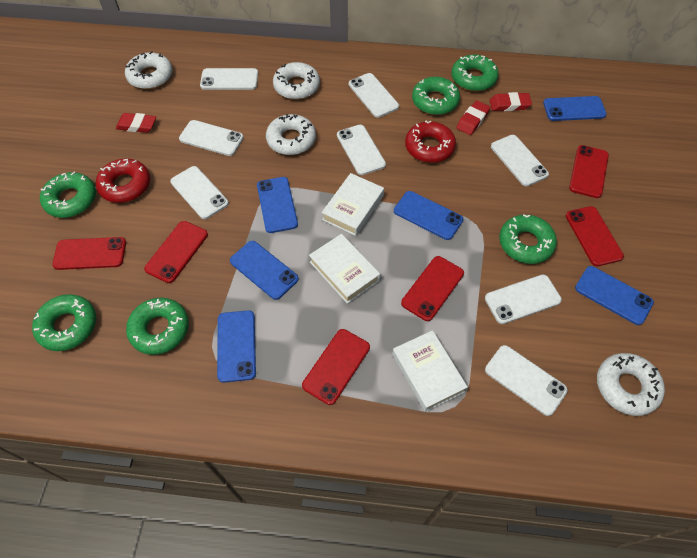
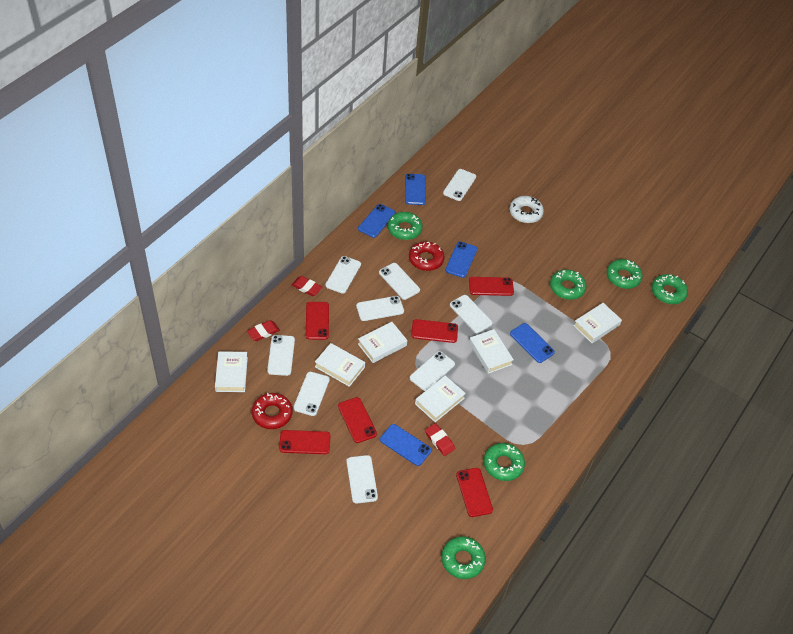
blue phone: 6 -> 5
white book: 3 -> 6
white donut: 4 -> 1
white phone: 8 -> 9

